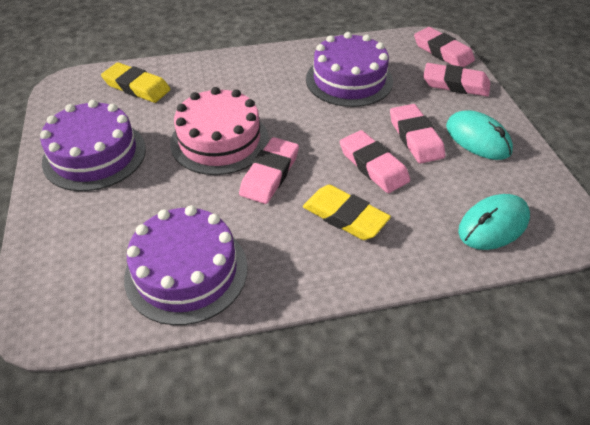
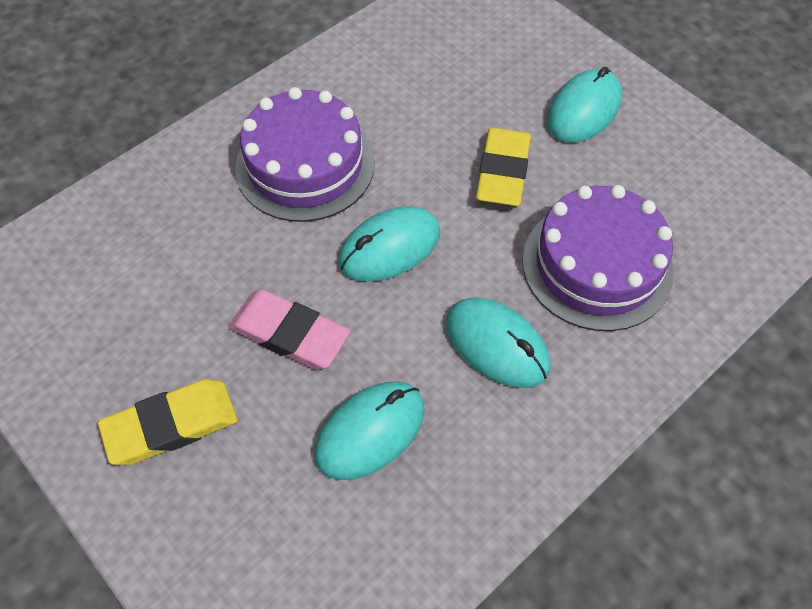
pink cake: 1 -> 0
pink eraser: 5 -> 1
purple cake: 3 -> 2
turquoise mouse: 2 -> 4

